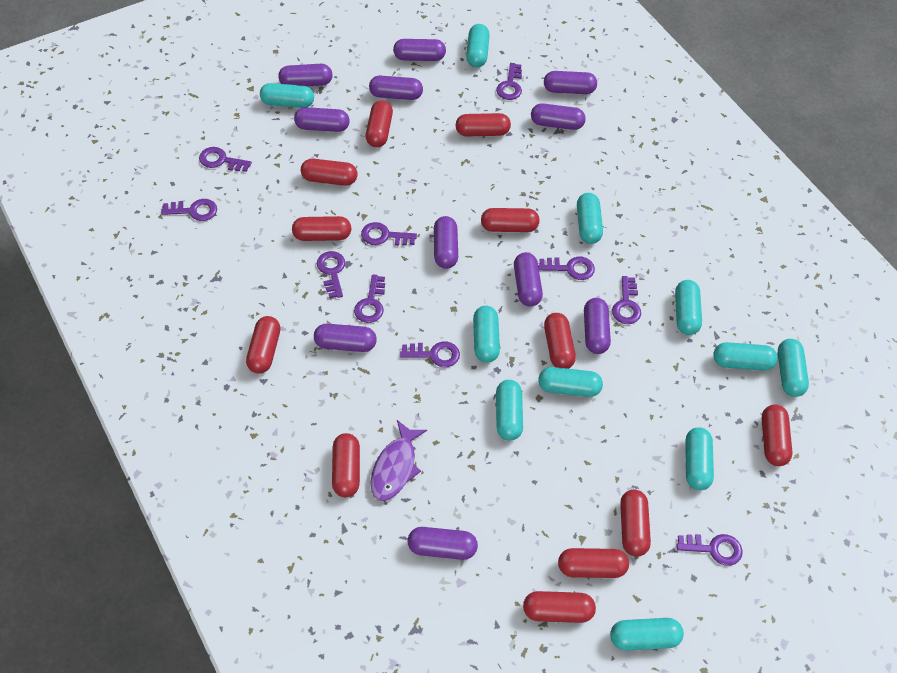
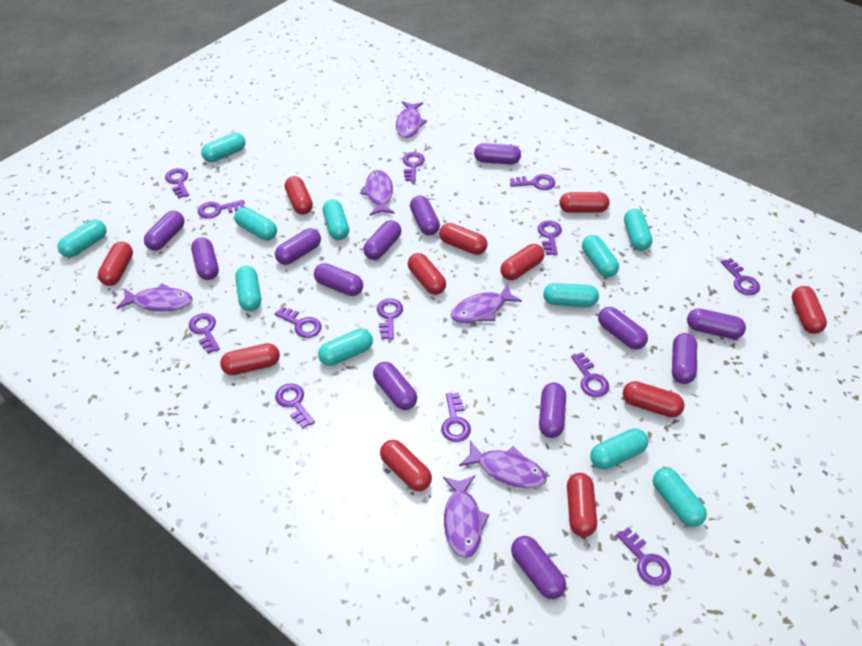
purple capsule: 11 -> 13
purple fish: 1 -> 6
purple key: 10 -> 13
red capsule: 12 -> 11

